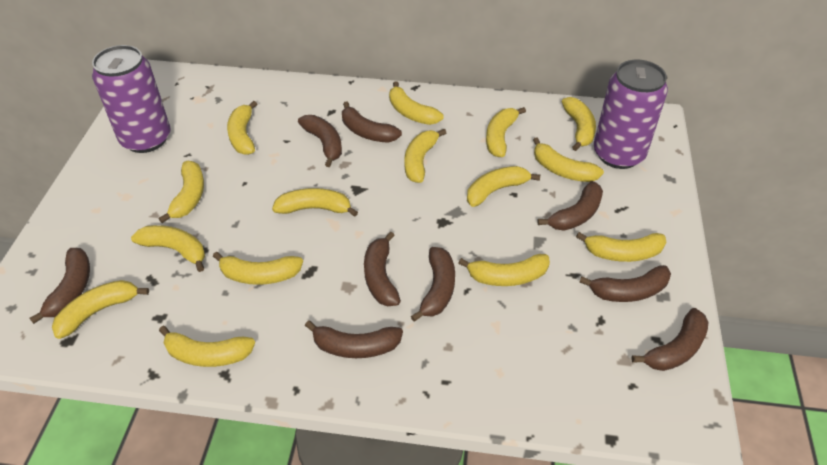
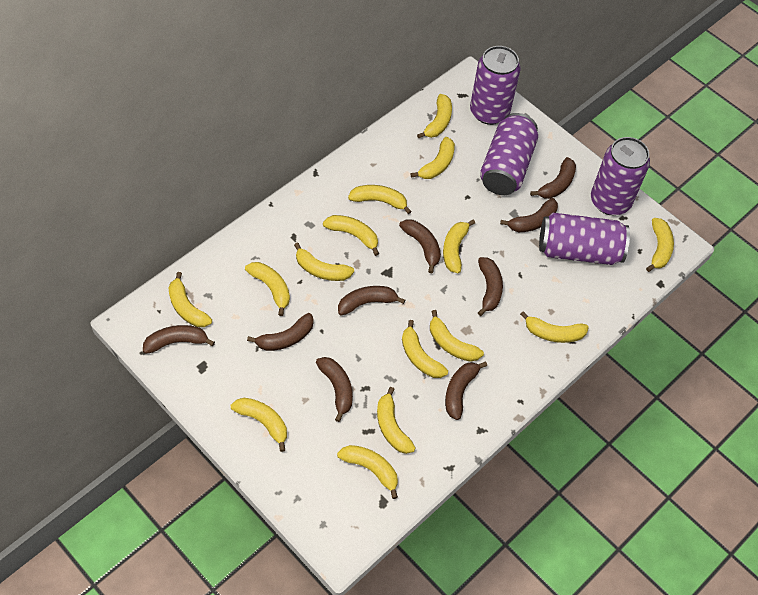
purple can: 2 -> 4

